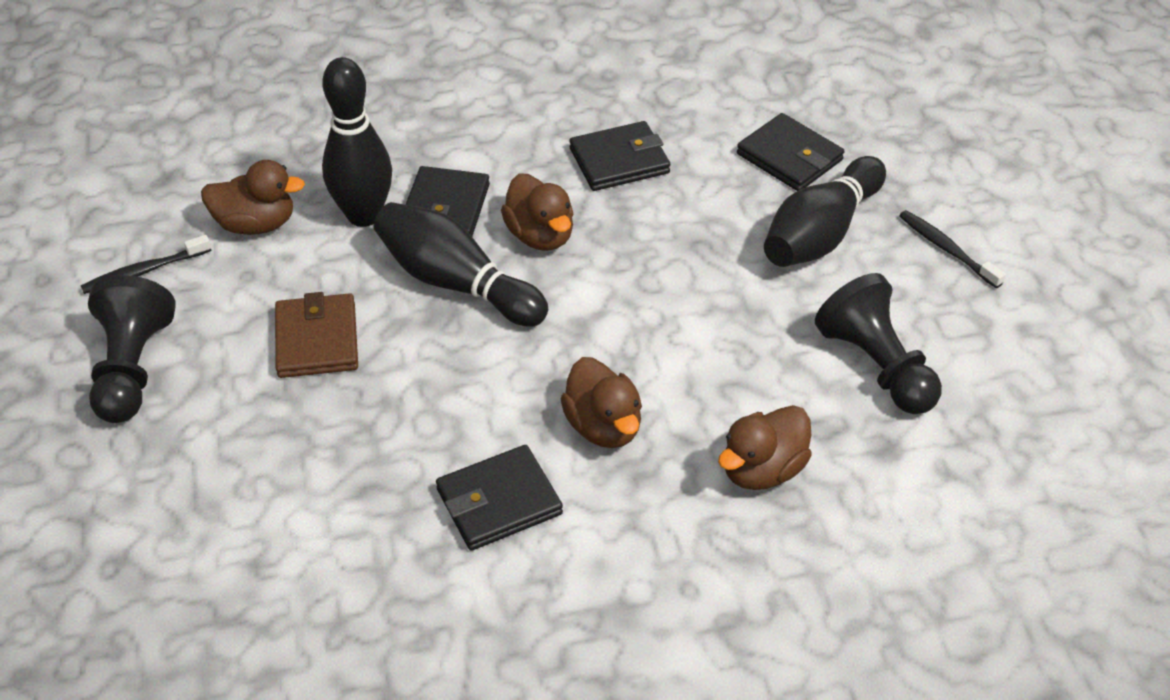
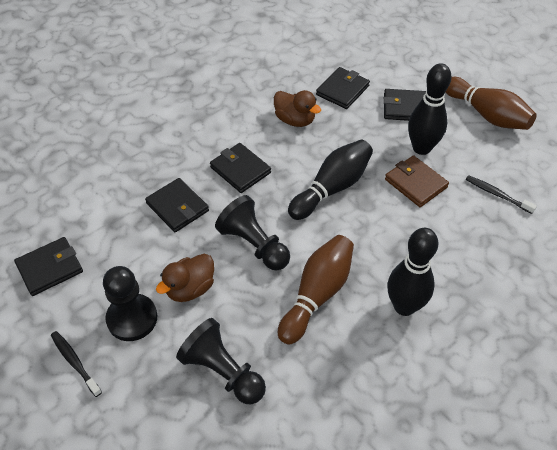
black pawn: 2 -> 3
black wallet: 4 -> 5
brown bowling pin: 0 -> 2
brown duck: 4 -> 2

